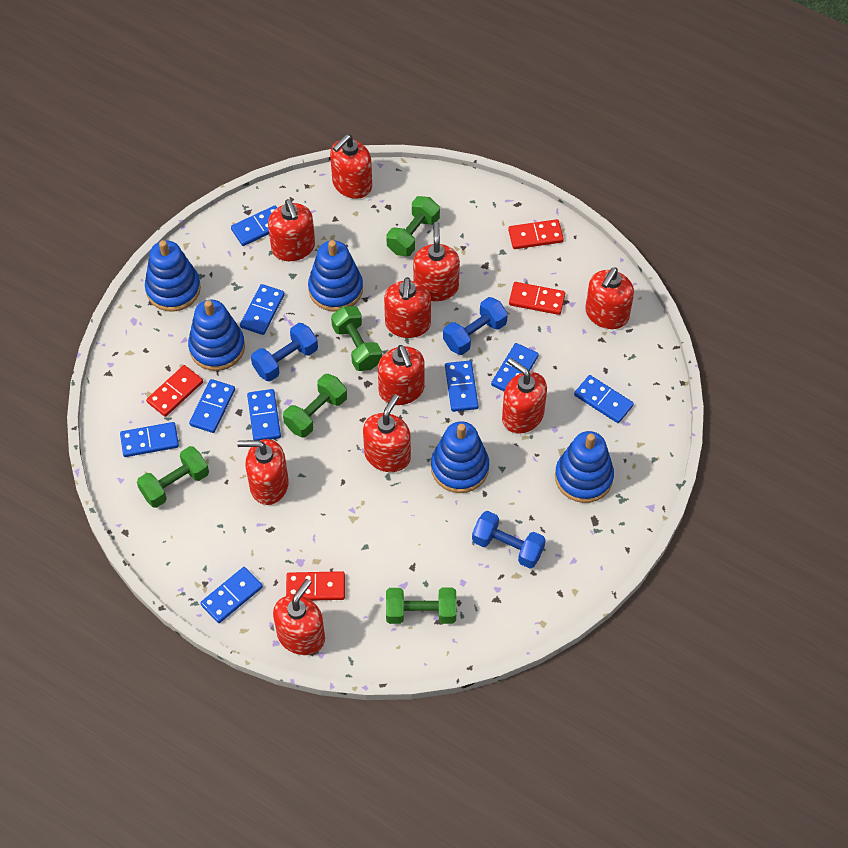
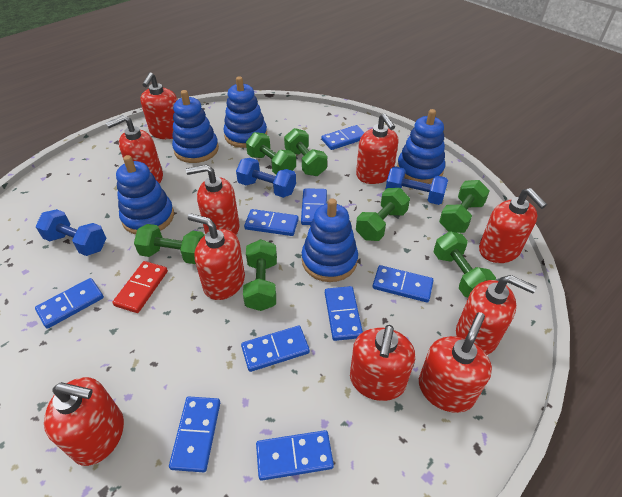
green dumbbell: 5 -> 7
red domino: 4 -> 1

